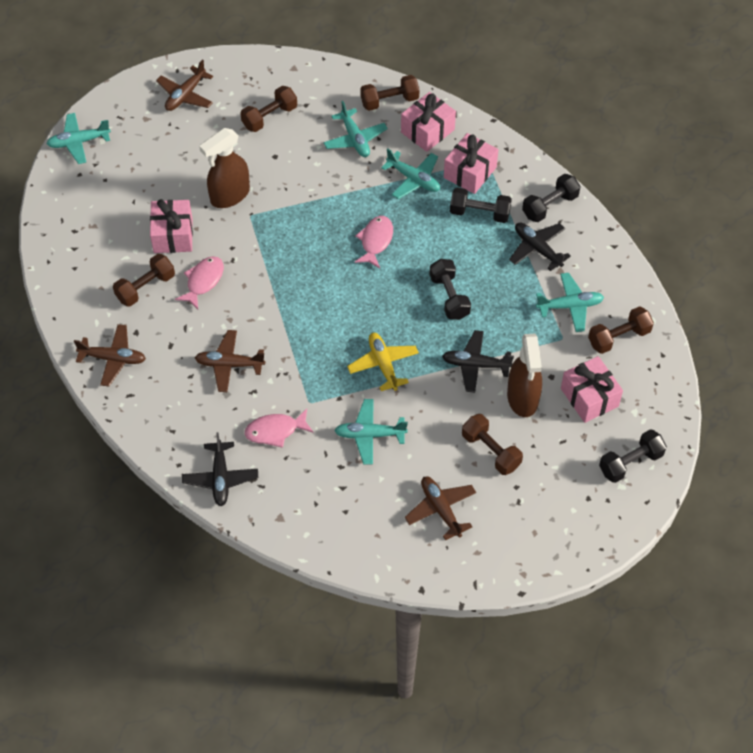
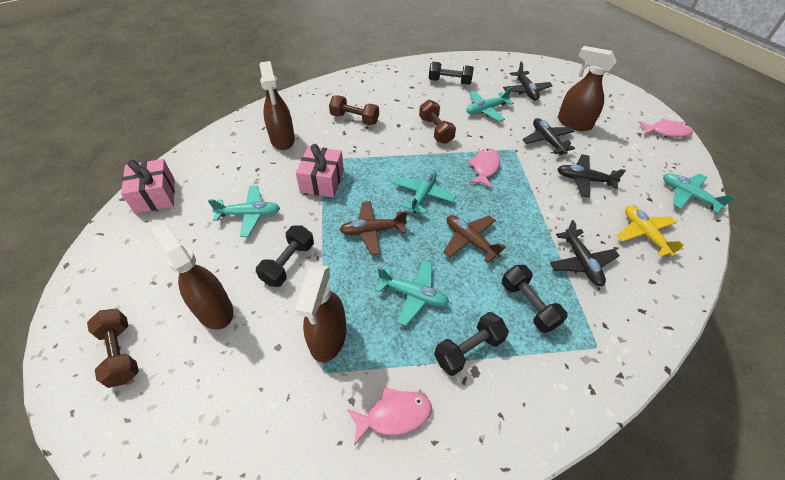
black plane: 3 -> 4
brown dumbbell: 5 -> 3
brown plane: 4 -> 2
brown spray bottle: 2 -> 4
pink gift: 4 -> 2

